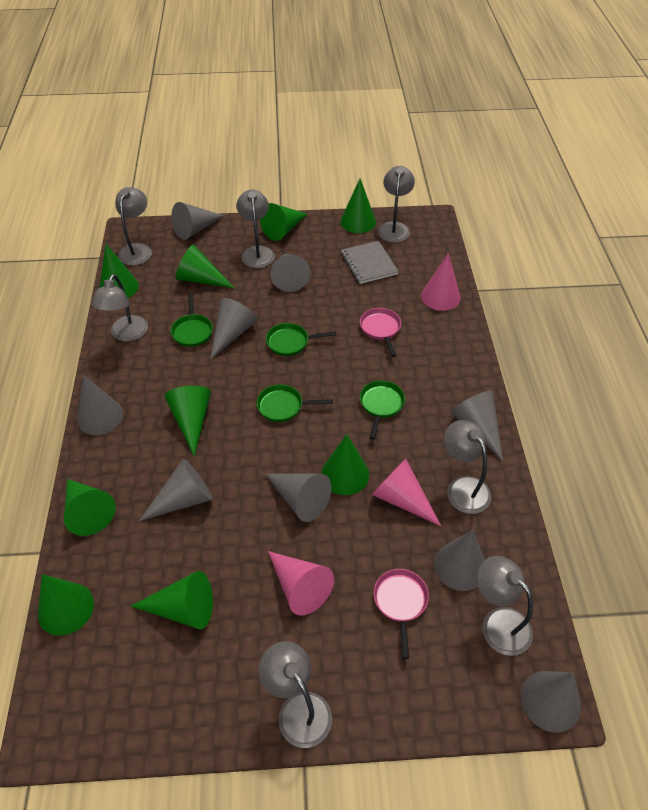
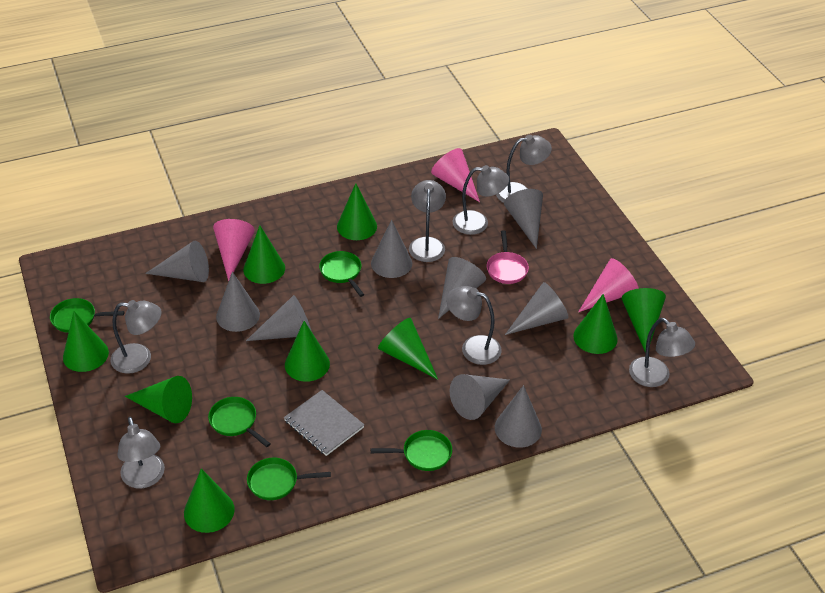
green pan: 4 -> 5
pink pan: 2 -> 1

